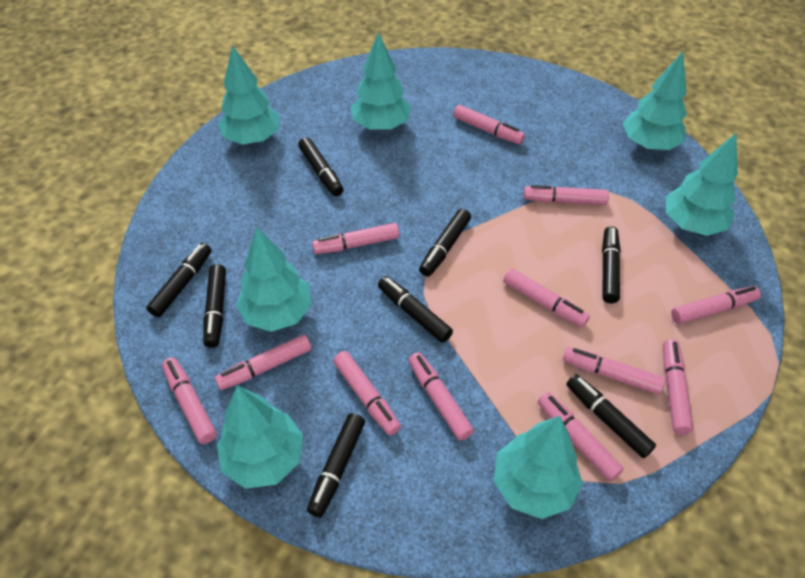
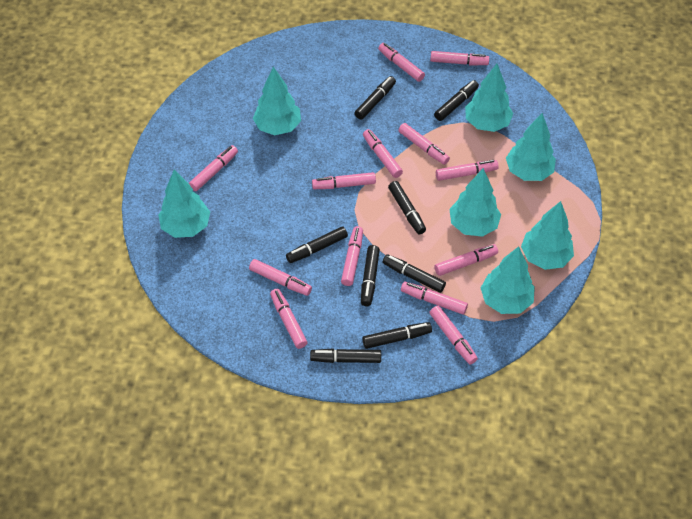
pink marker: 12 -> 13

